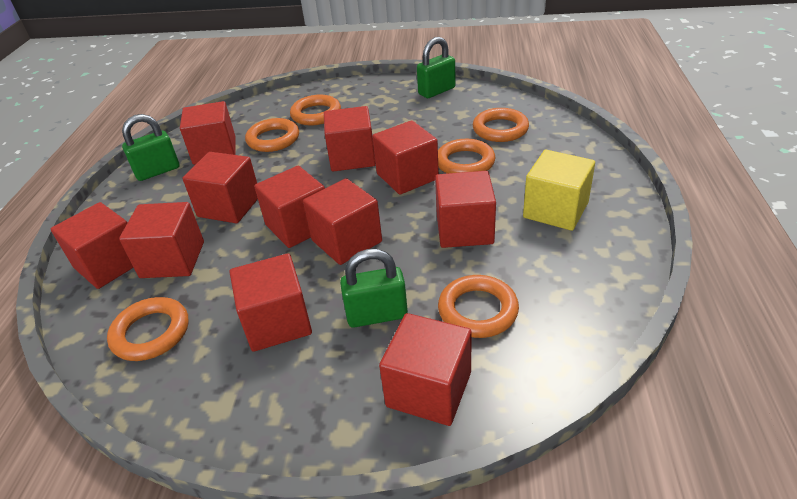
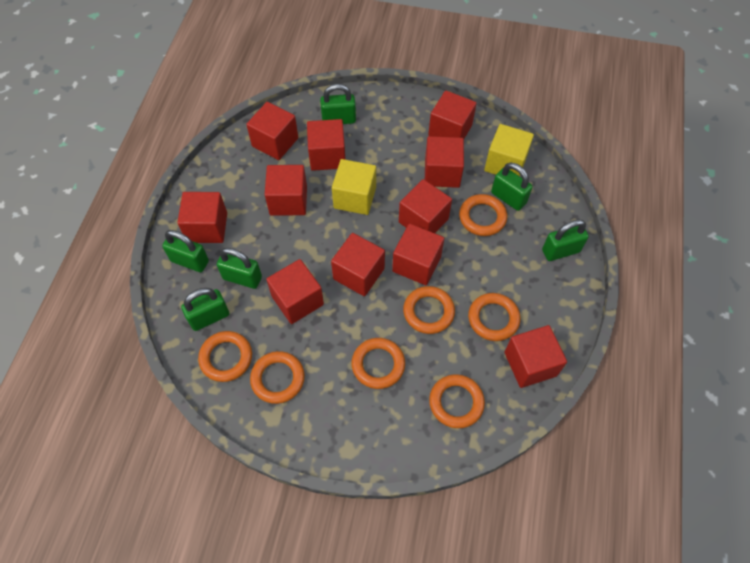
green padlock: 3 -> 6
orange ring: 6 -> 7
yellow cube: 1 -> 2

